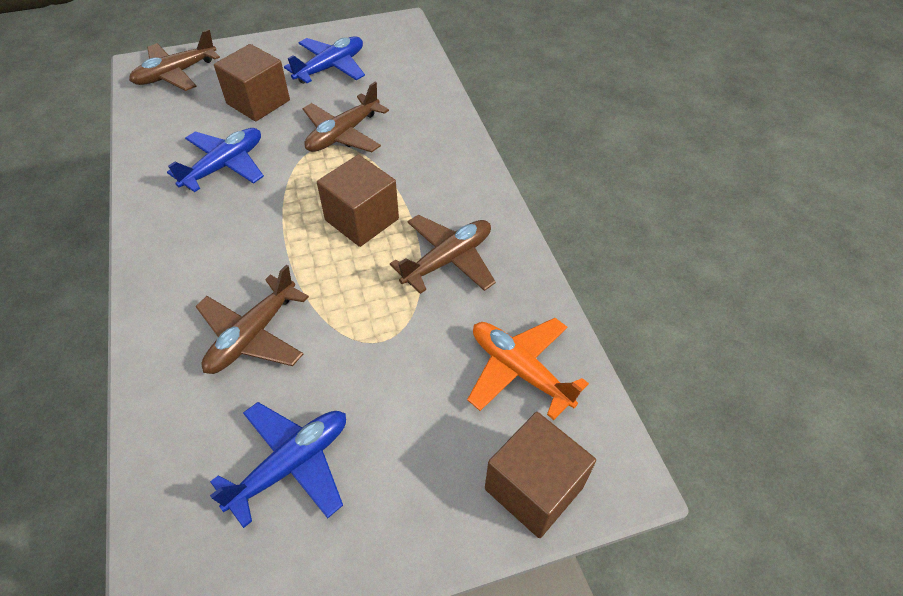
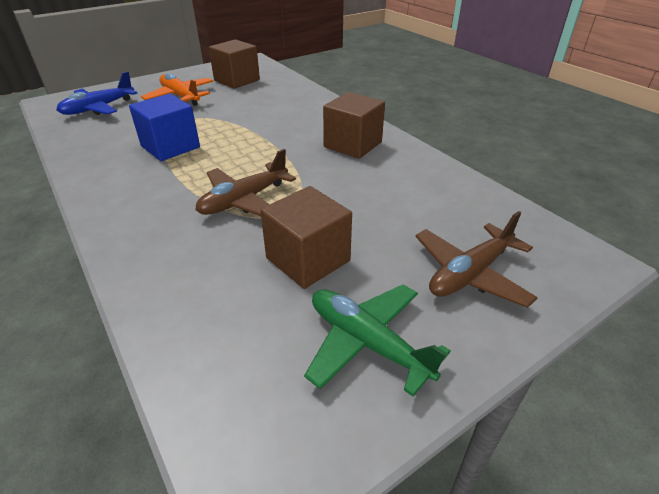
blue cube: 0 -> 1
blue plane: 3 -> 1
brown plane: 4 -> 2
green plane: 0 -> 1

